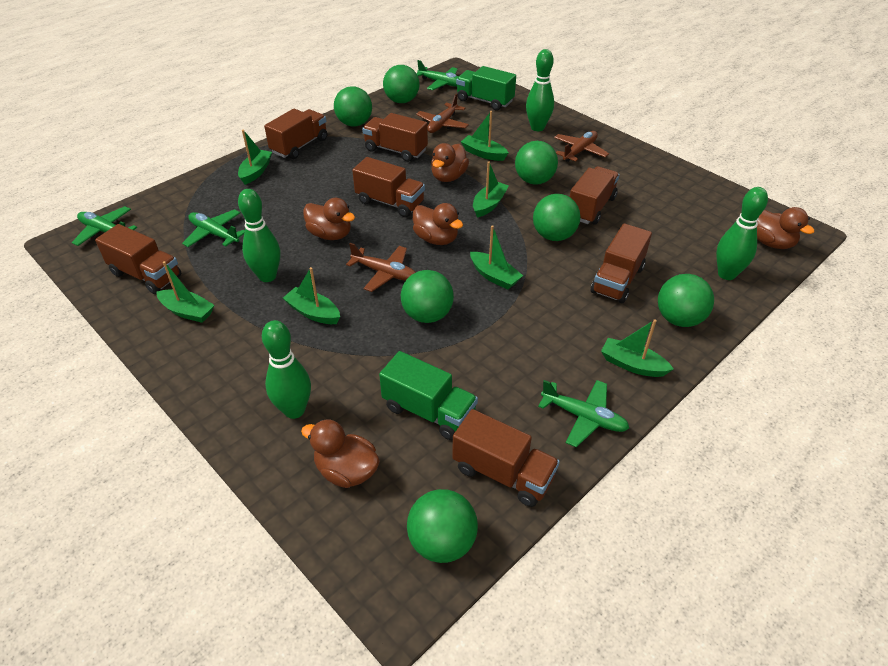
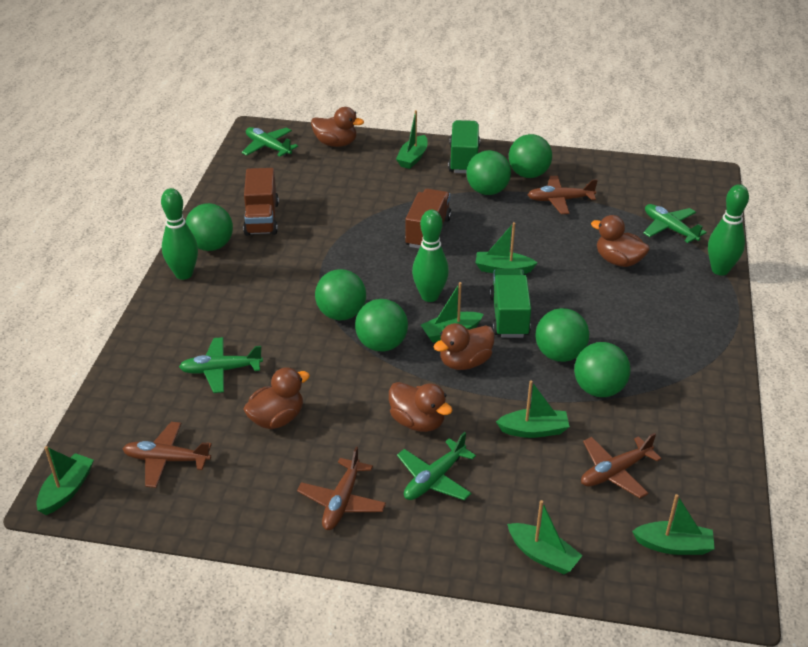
brown plane: 3 -> 4
brown truck: 7 -> 2
green bowling pin: 4 -> 3

